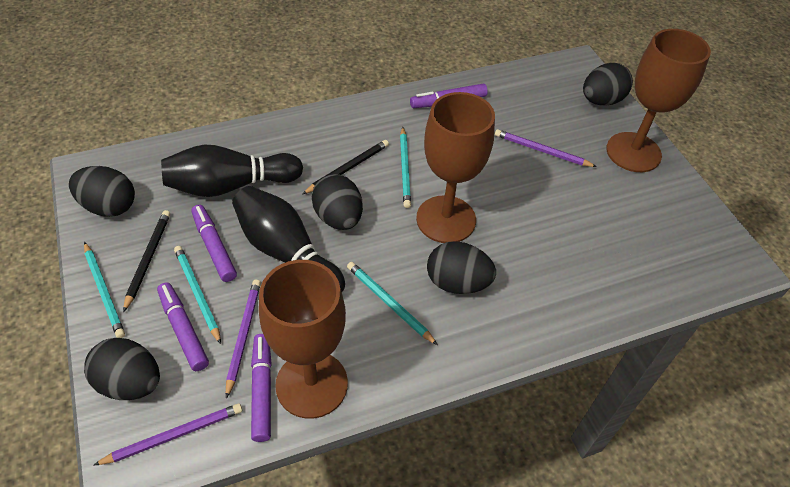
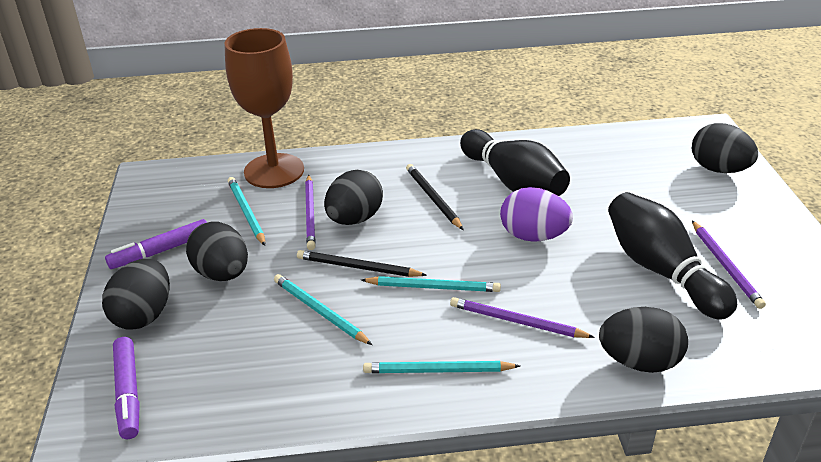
brown goblet: 3 -> 1
purple egg: 0 -> 1
purple marker: 4 -> 2

